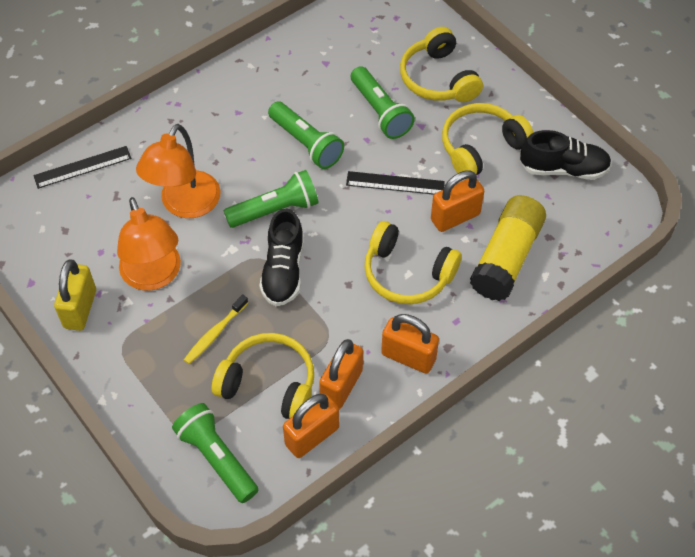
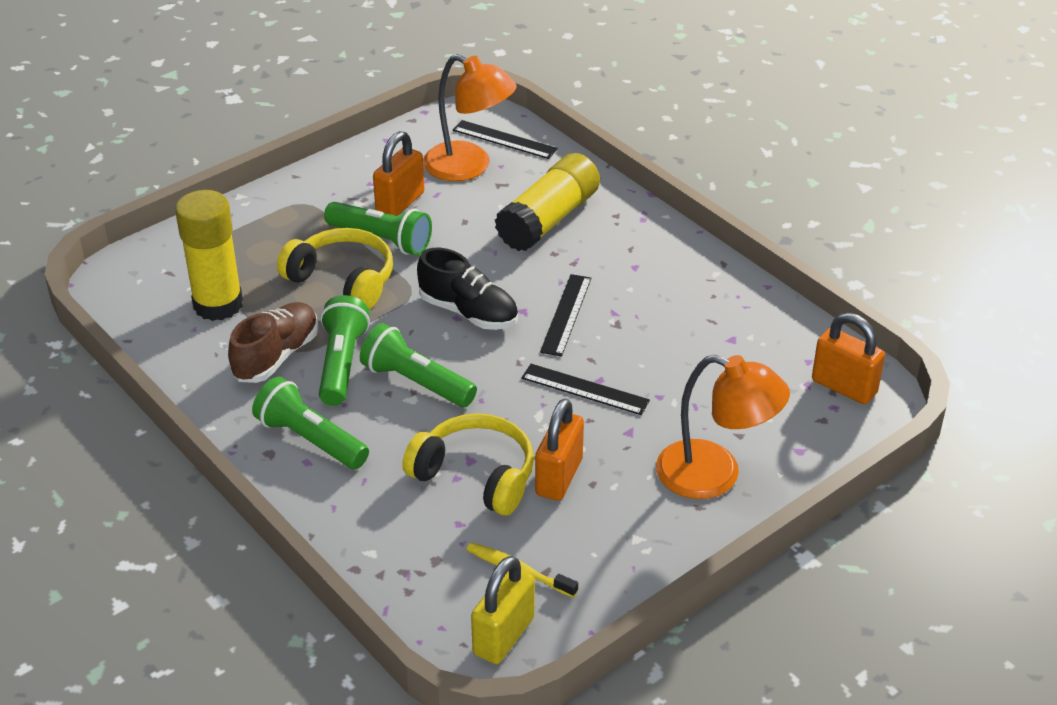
black ruler: 2 -> 3
black shoe: 2 -> 1
brown shoe: 0 -> 1
orange padlock: 4 -> 3
yellow glue stick: 1 -> 2
yellow headphones: 4 -> 2

